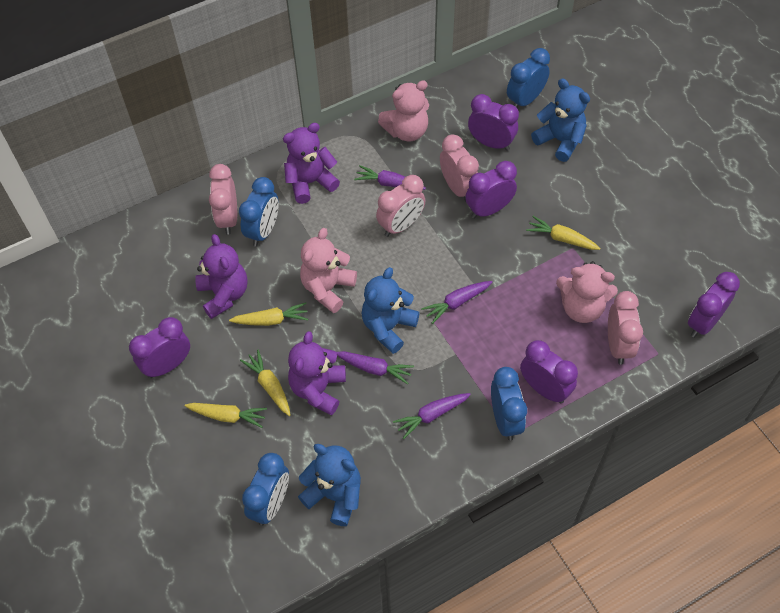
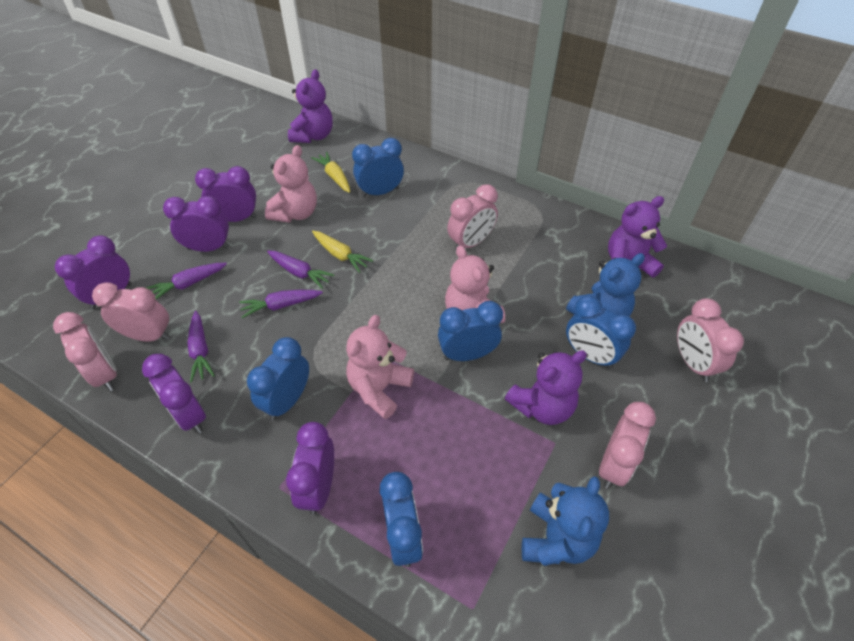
blue clock: 4 -> 5
blue teddy bear: 3 -> 2
pink clock: 4 -> 5
yellow carrot: 4 -> 2

